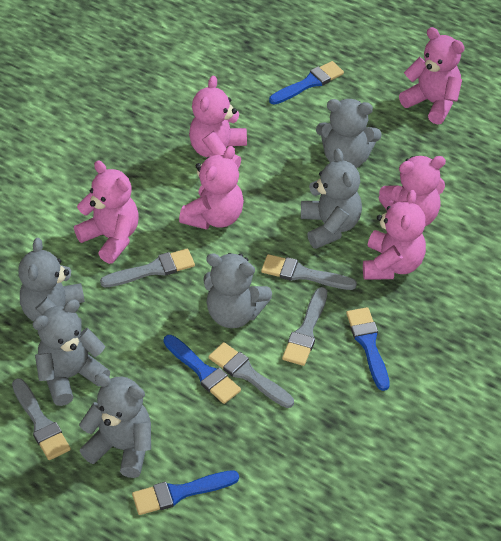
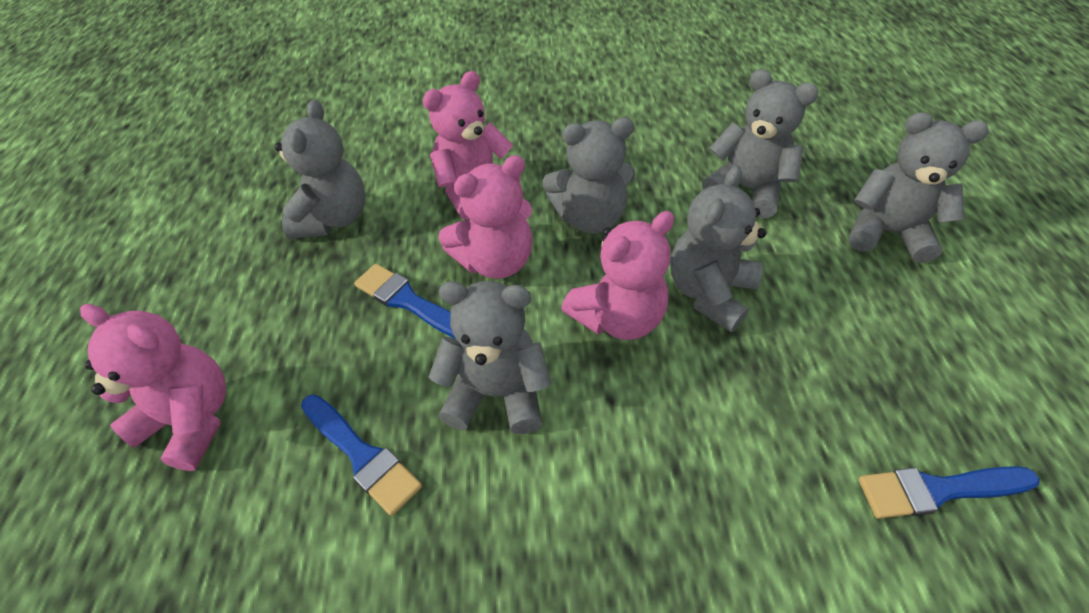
blue brush: 4 -> 3
grey brush: 5 -> 0
pink teddy bear: 6 -> 4

